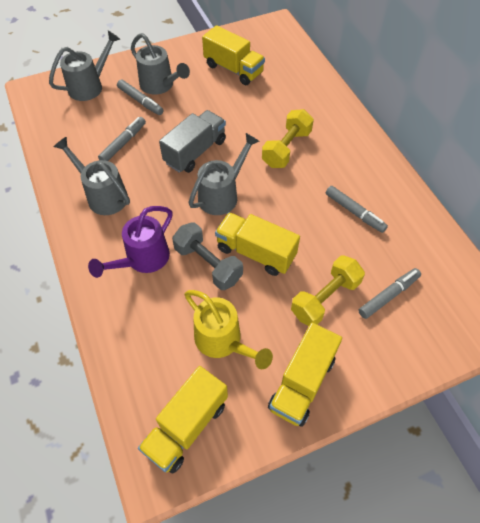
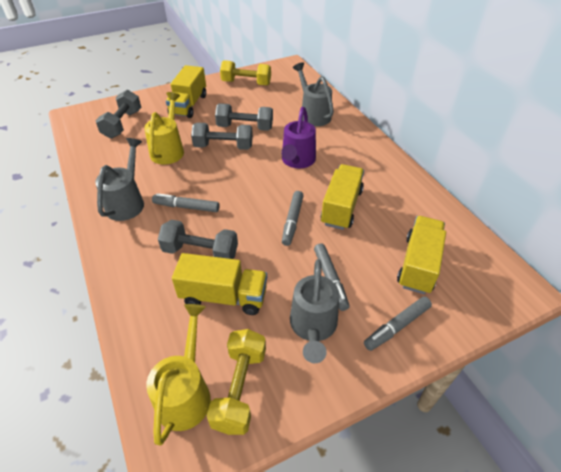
grey dumbbell: 1 -> 4
grey truck: 1 -> 0
grey watering can: 4 -> 3
yellow watering can: 1 -> 2

